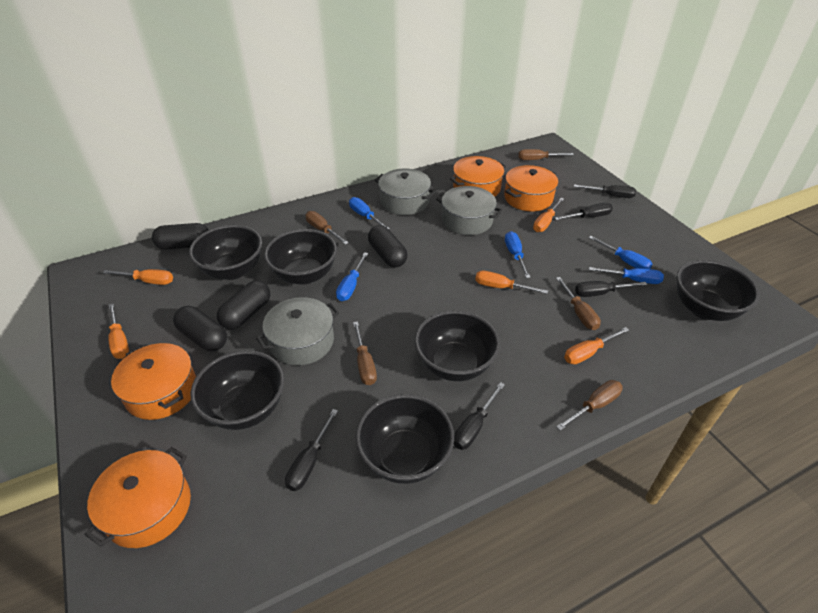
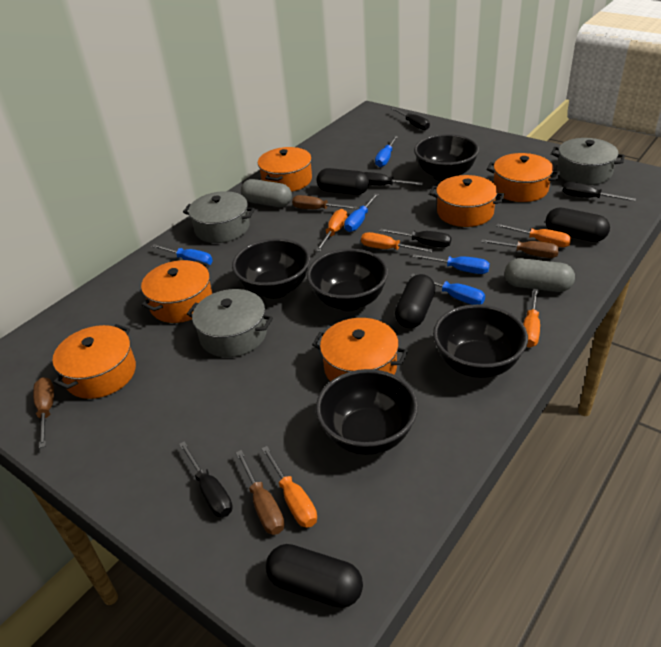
black bowl: 6 -> 5
brown screwdriver: 5 -> 4
grey capsule: 0 -> 2
orange pot: 4 -> 6

